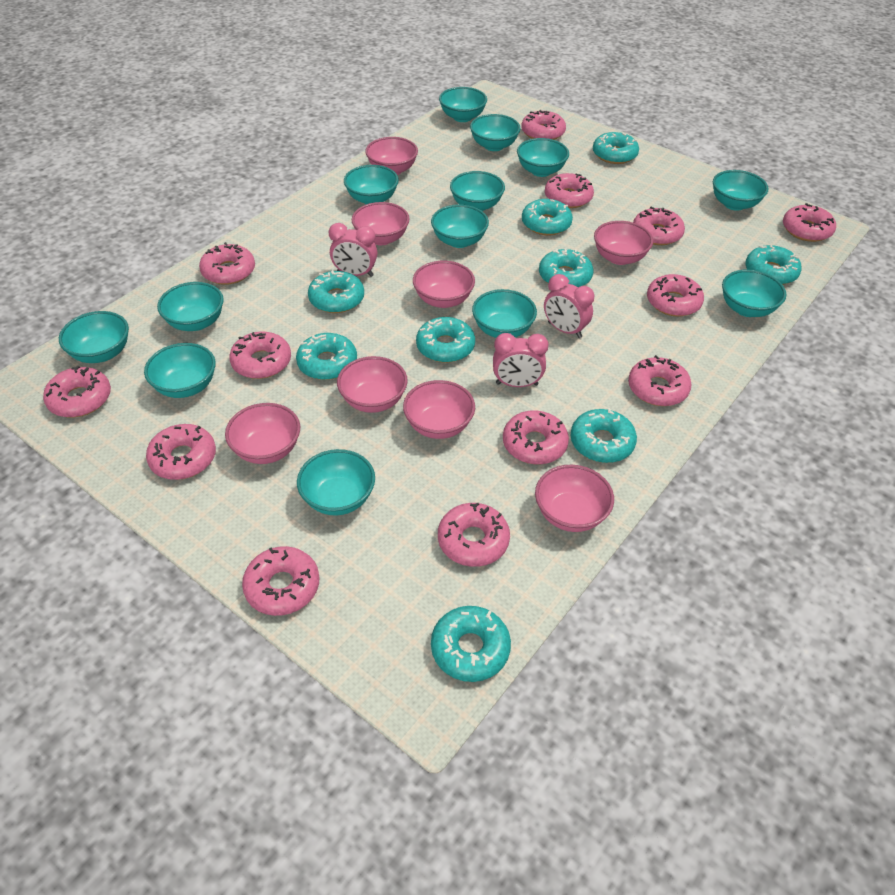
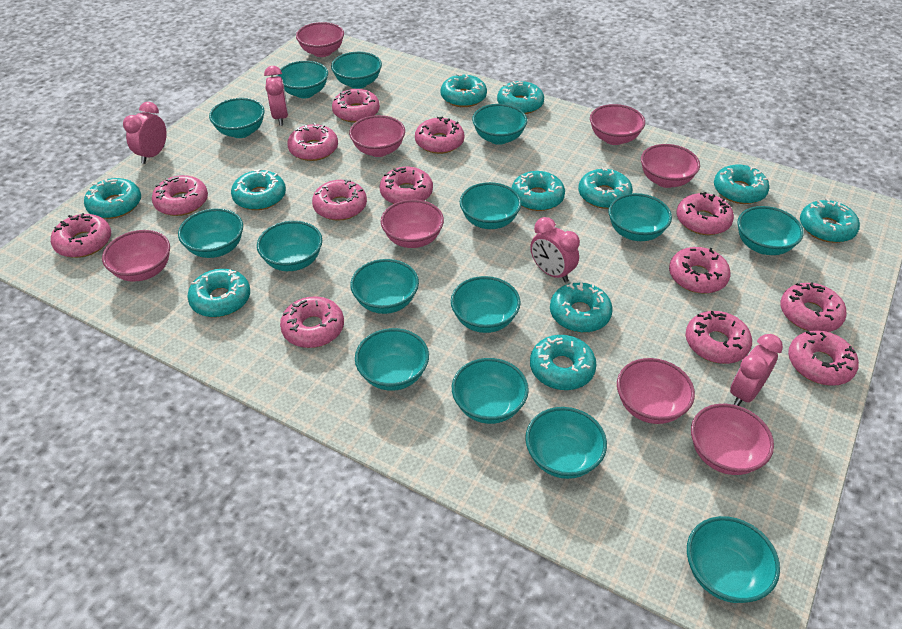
pink clock: 3 -> 4
turquoise bowl: 13 -> 15
turquoise donut: 9 -> 11

